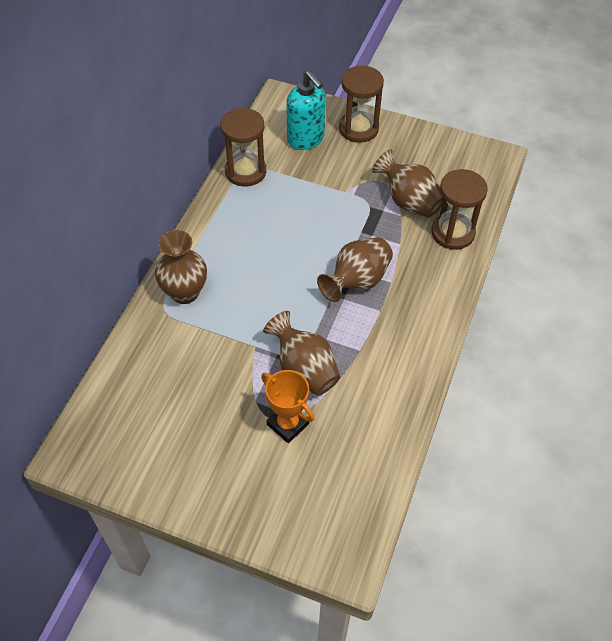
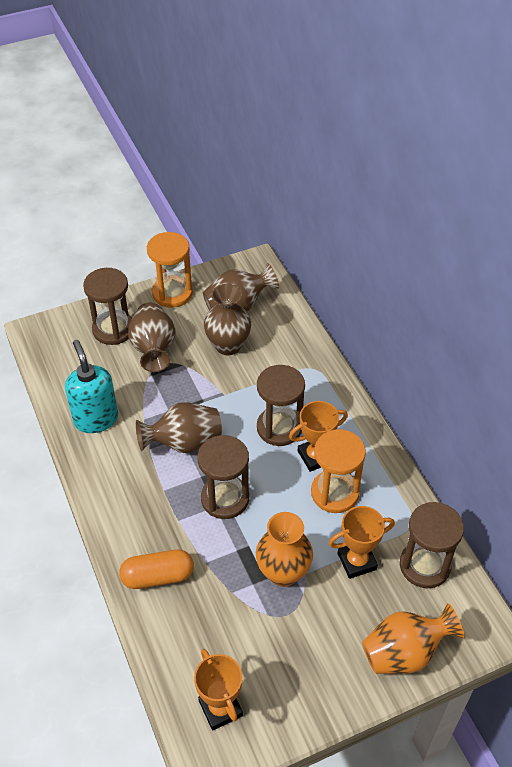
brown hourglass: 3 -> 4
orange capsule: 0 -> 1
orange hourglass: 0 -> 2
orange trophy: 1 -> 3
orange vase: 0 -> 2

